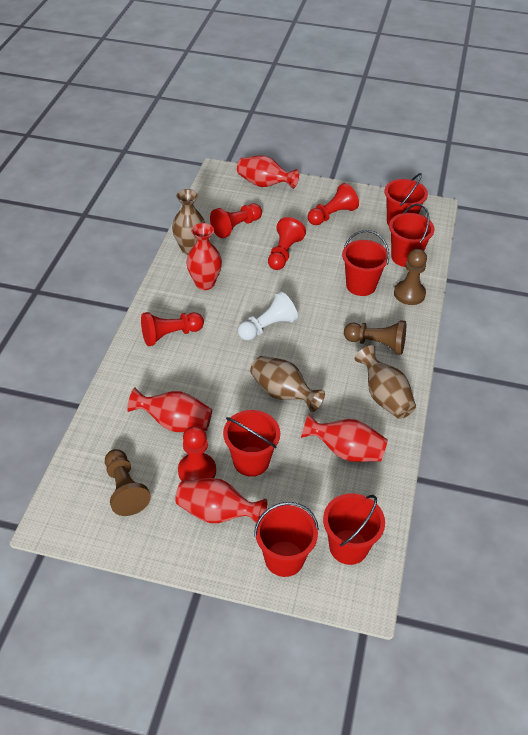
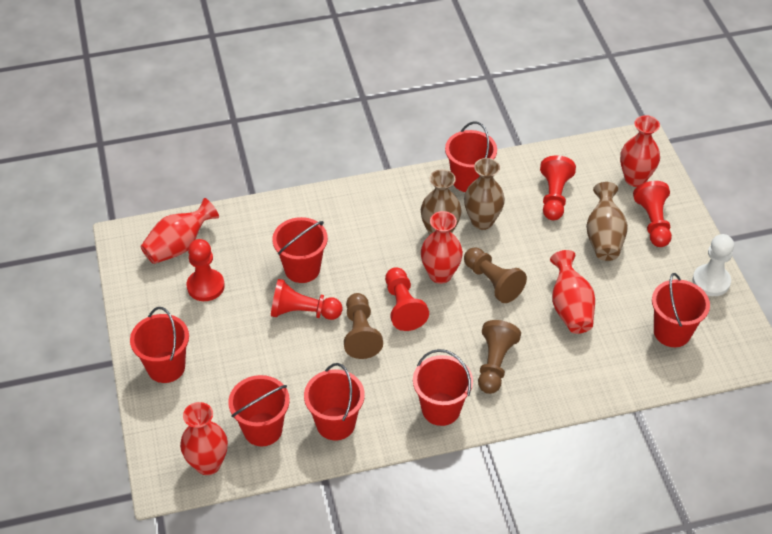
red bucket: 6 -> 7

